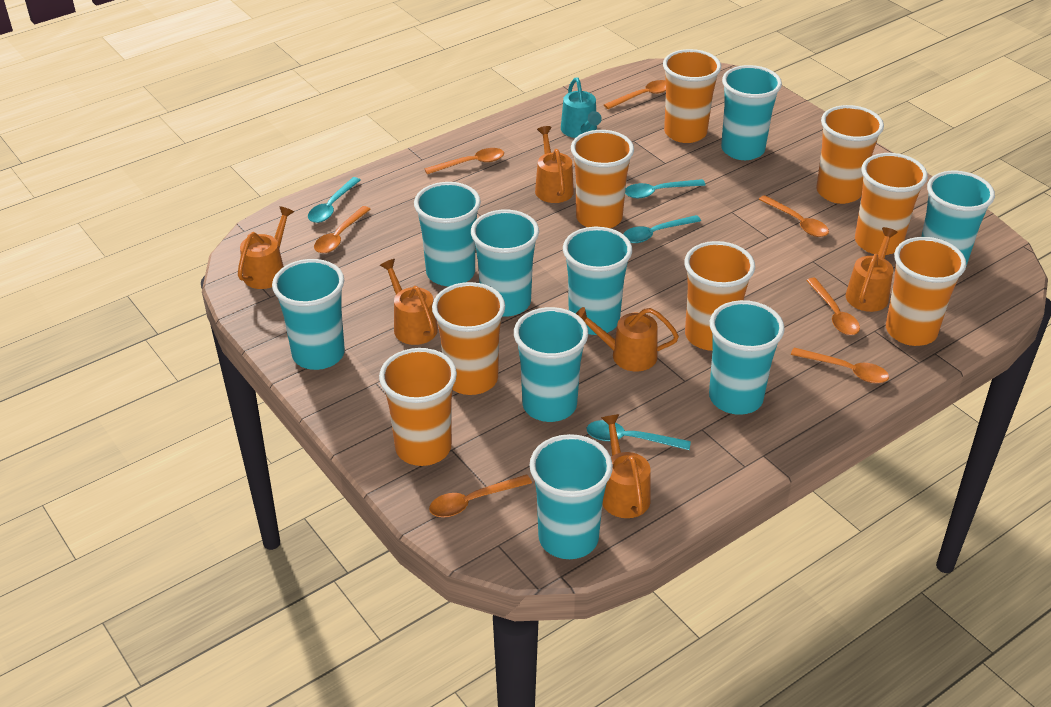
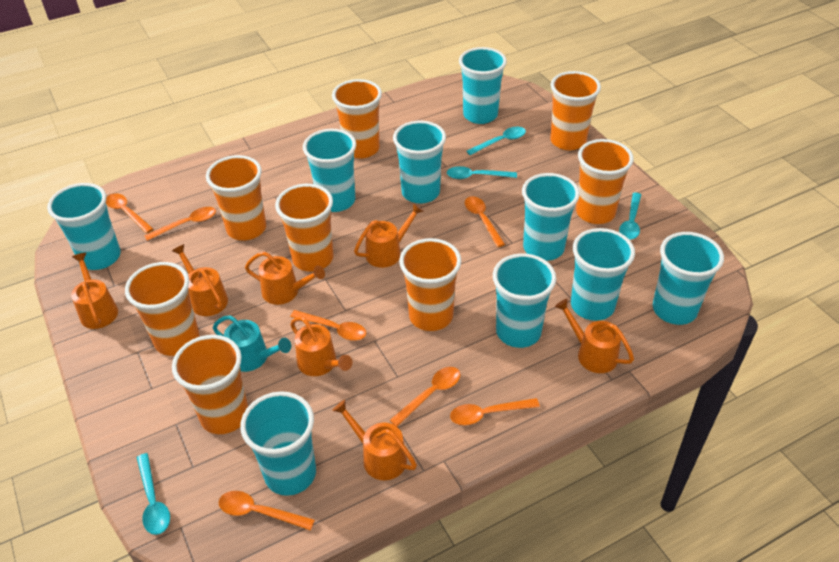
orange watering can: 6 -> 7

